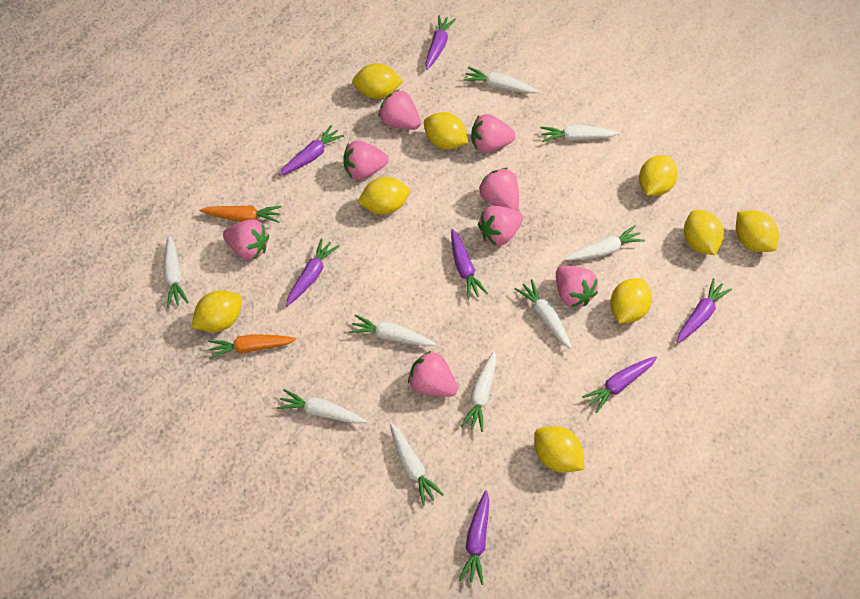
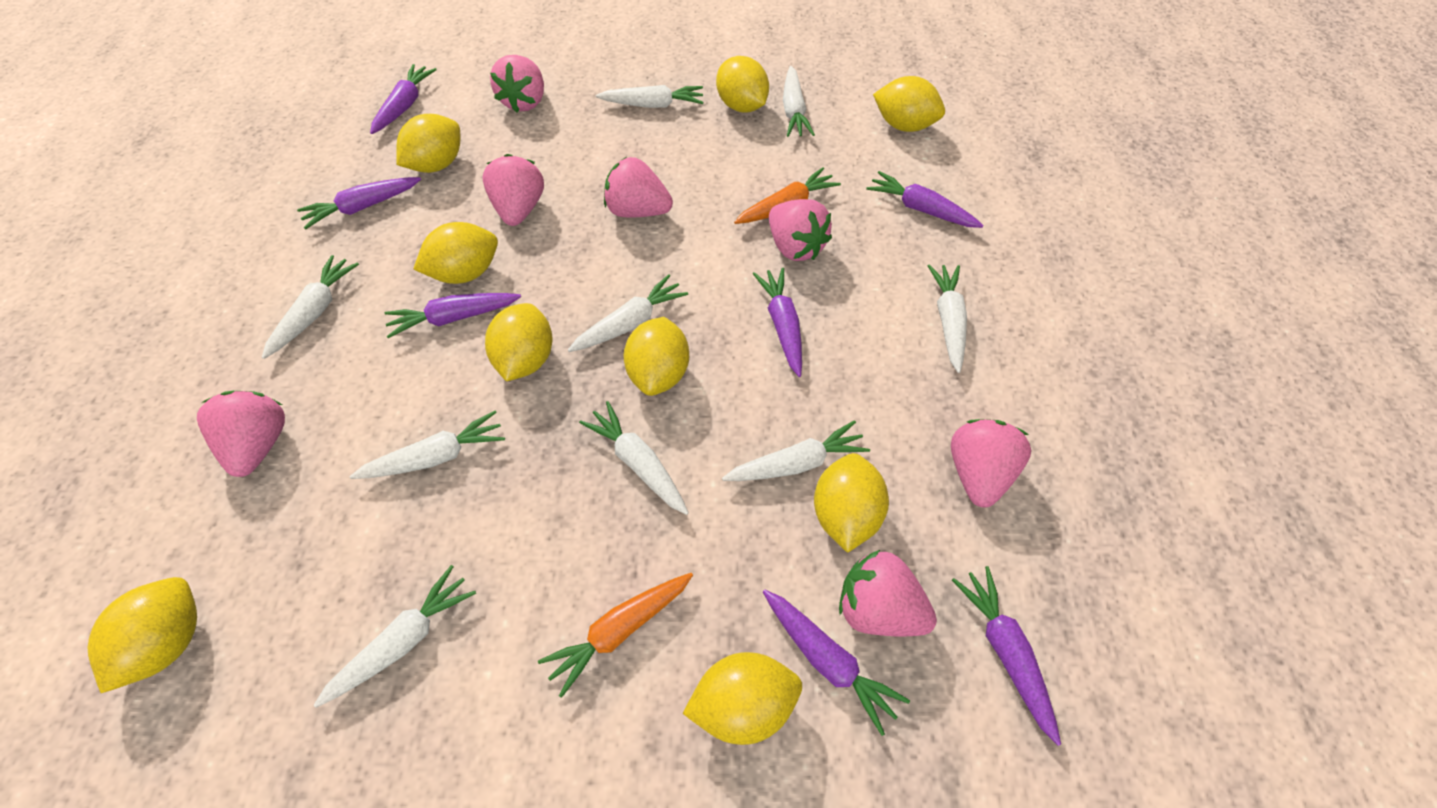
pink strawberry: 8 -> 7

